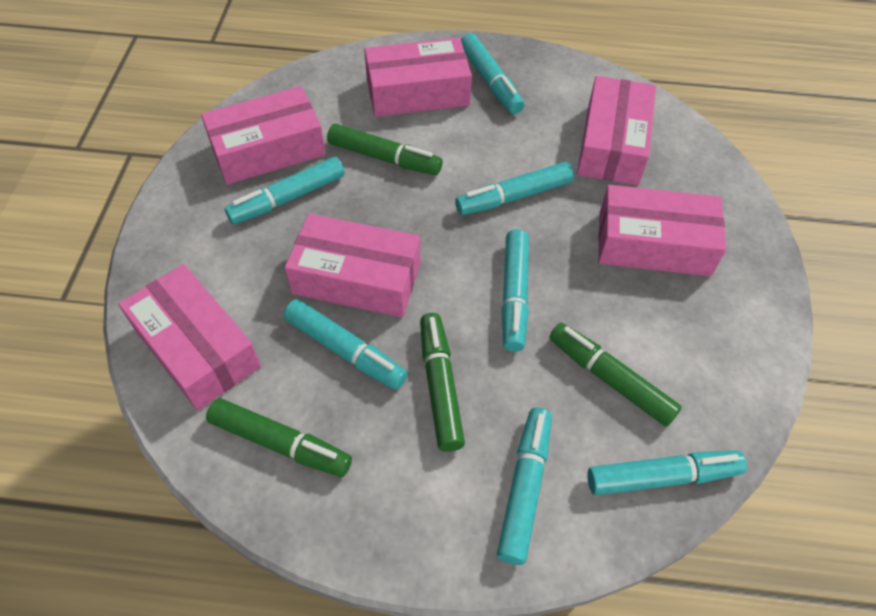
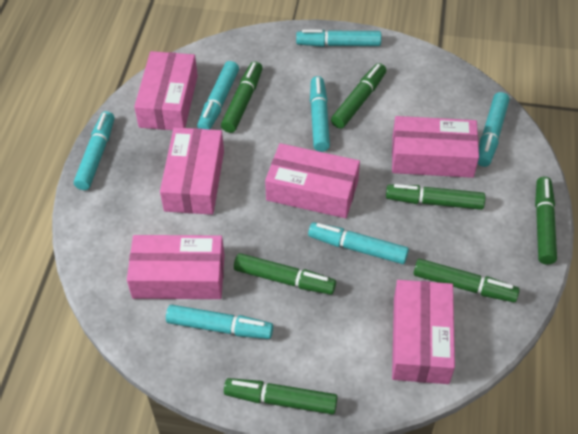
green marker: 4 -> 7

